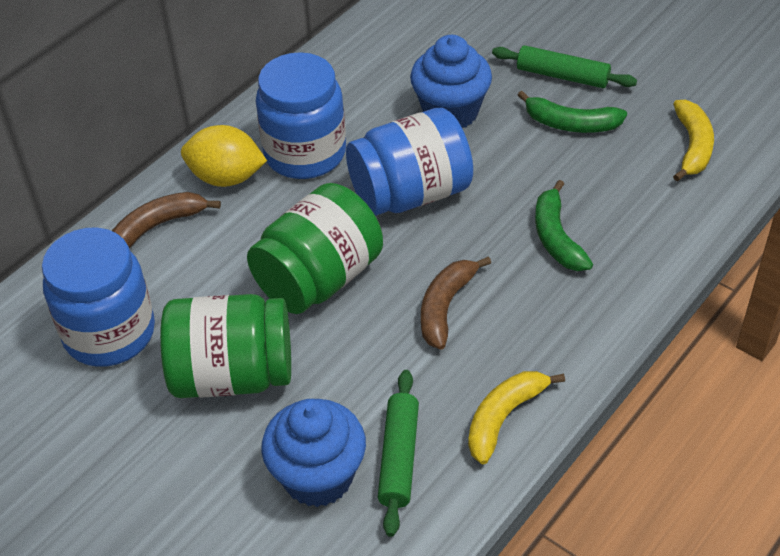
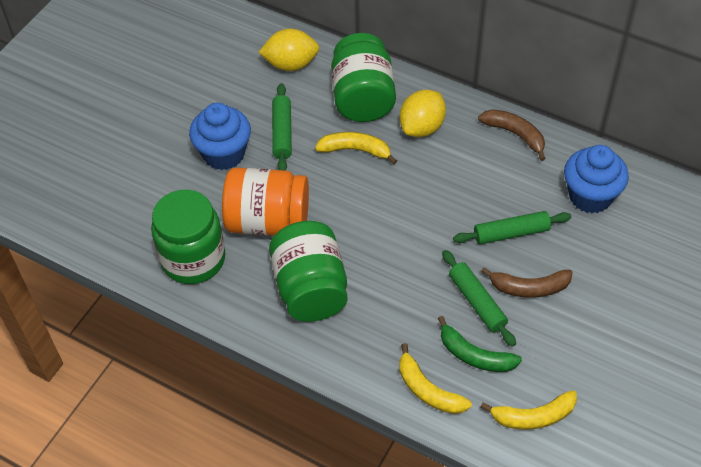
blue jar: 3 -> 0
green banana: 2 -> 1
green jar: 2 -> 3
green rolling pin: 2 -> 3
orange jar: 0 -> 1
yellow banana: 2 -> 3
yellow lemon: 1 -> 2

